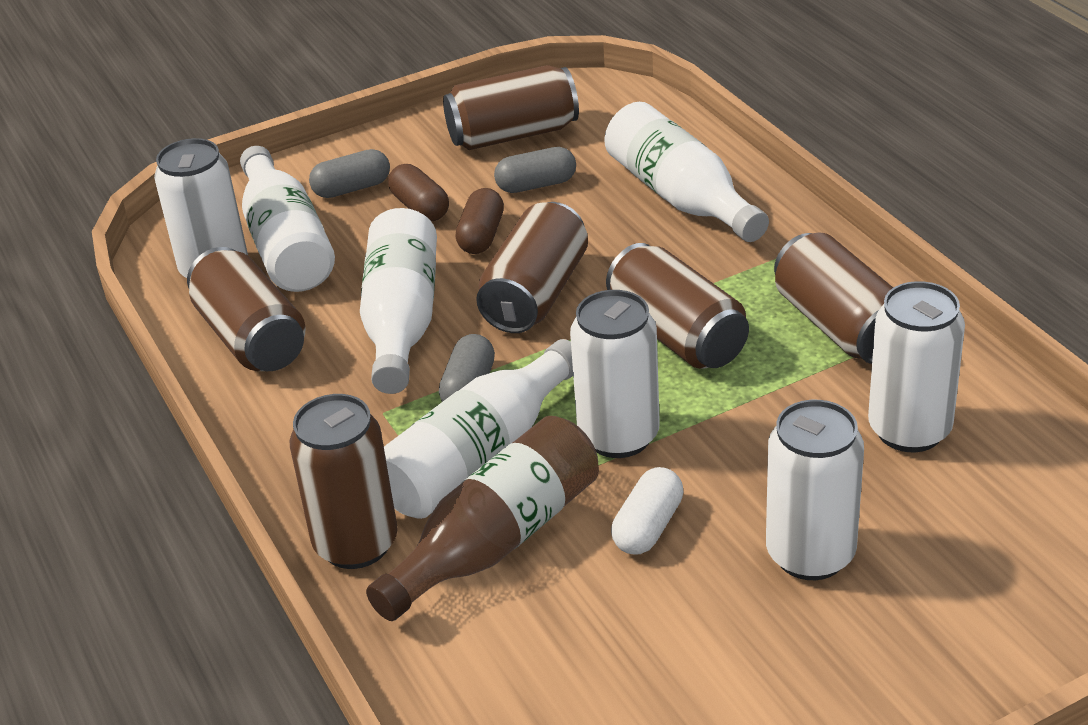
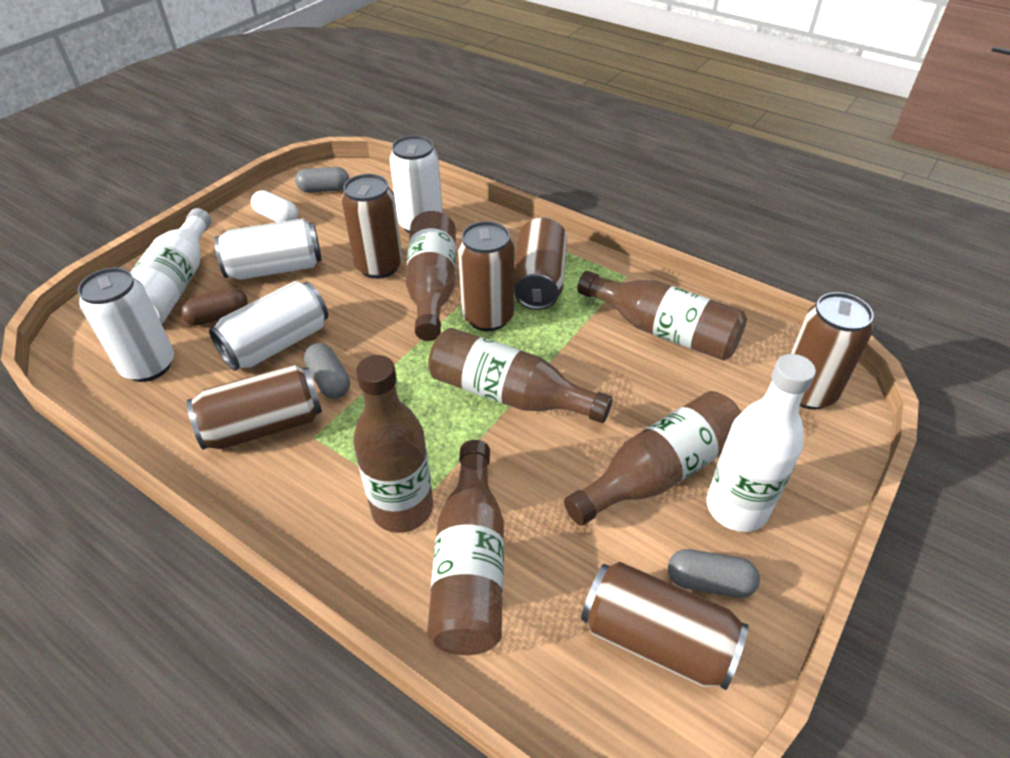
brown bottle: 1 -> 6
brown capsule: 2 -> 1
white bottle: 4 -> 2

